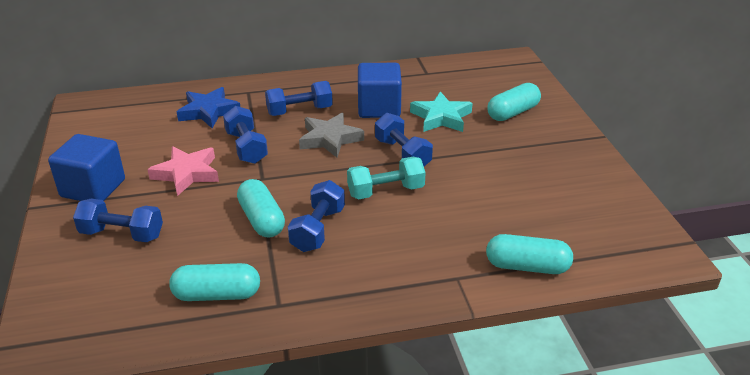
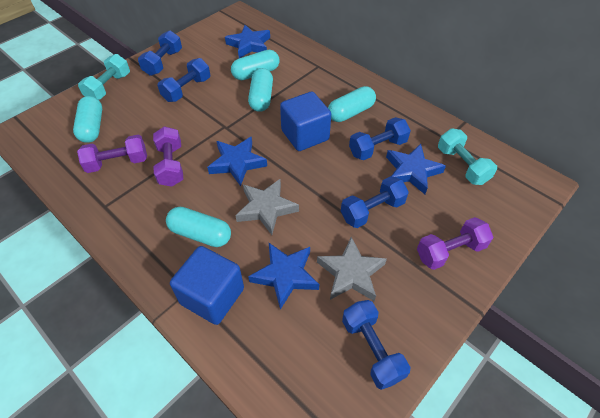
blue star: 1 -> 4
grey star: 1 -> 2
pink star: 1 -> 0
purple dumbbell: 0 -> 3
turquoise capsule: 4 -> 5
turquoise dumbbell: 1 -> 2
turquoise star: 1 -> 0

